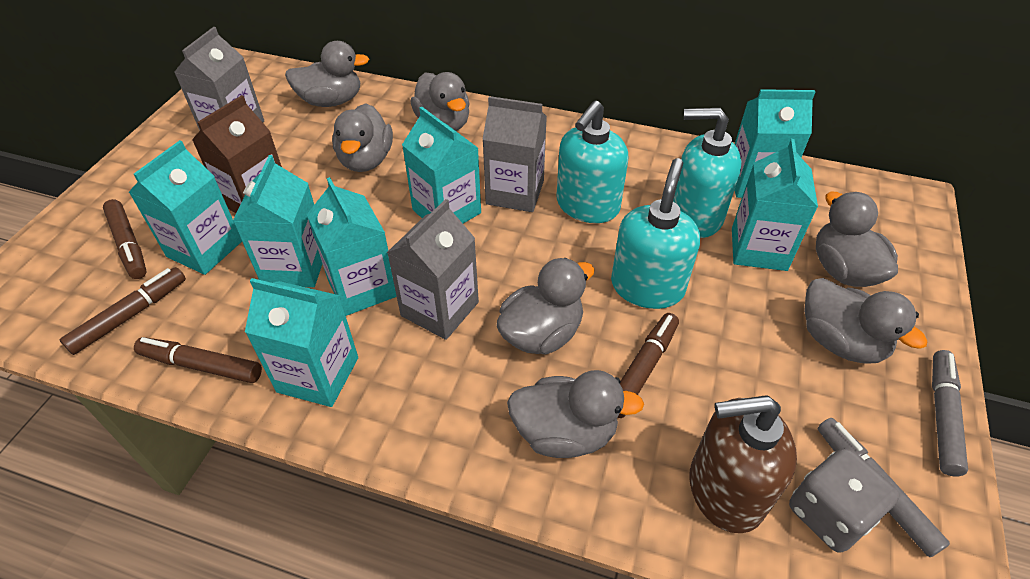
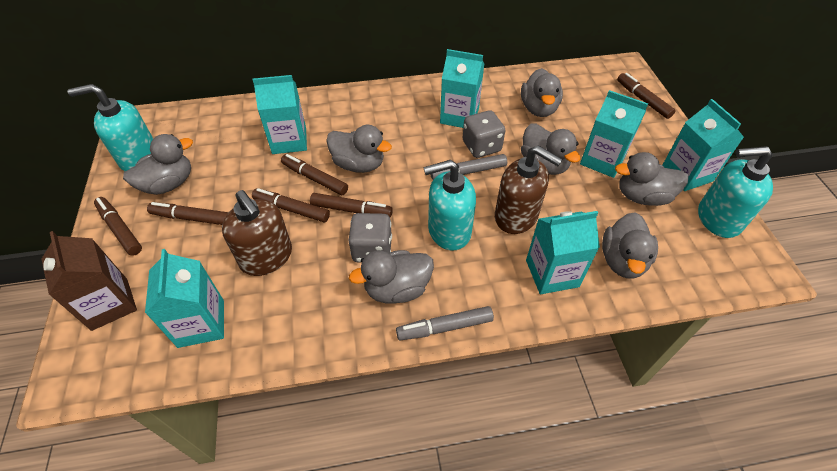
brown marker: 4 -> 6
brown soap dispenser: 1 -> 2
grey carton: 3 -> 0
grey dice: 1 -> 2
turquoise carton: 7 -> 6

